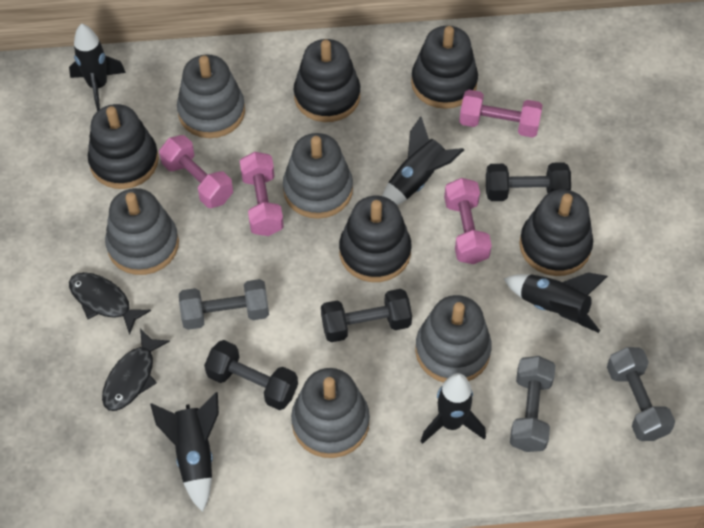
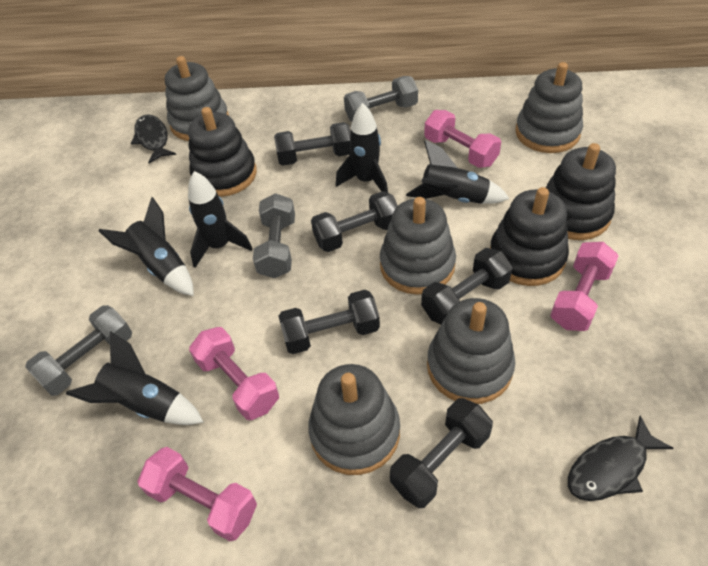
black dumbbell: 3 -> 5
black stacking toy: 5 -> 3

